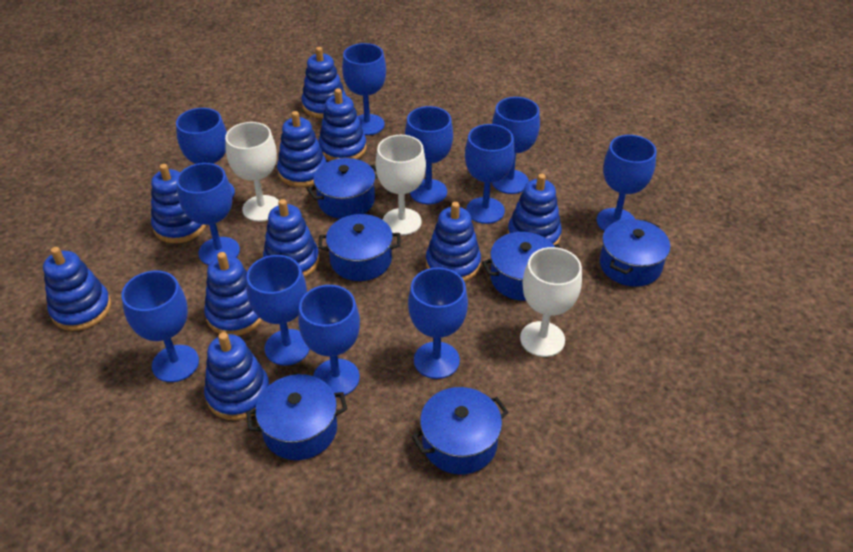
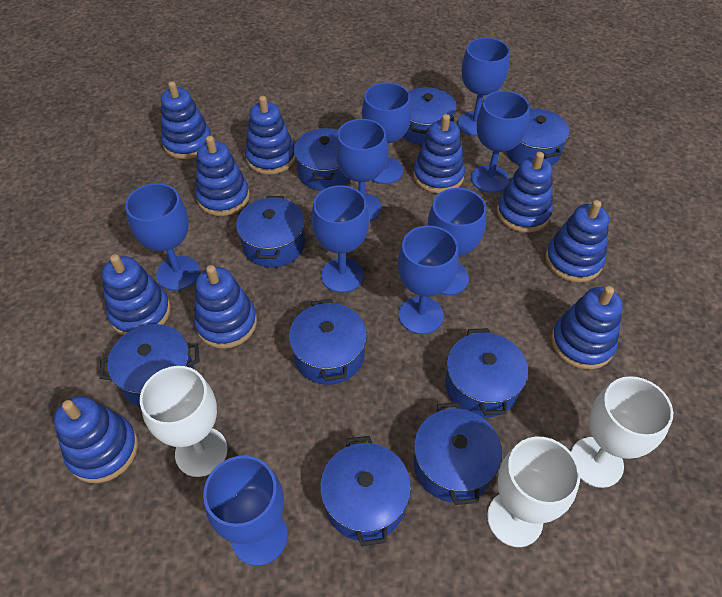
blue goblet: 11 -> 9
blue pot: 6 -> 9

